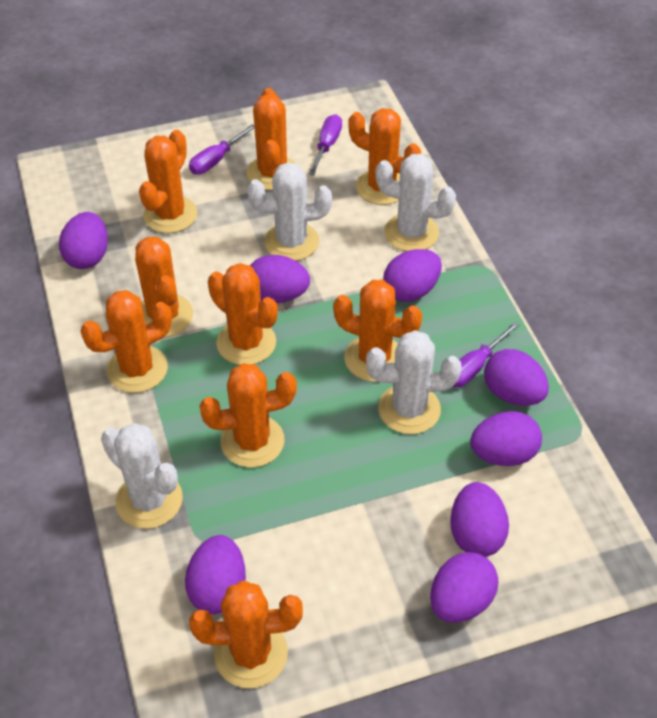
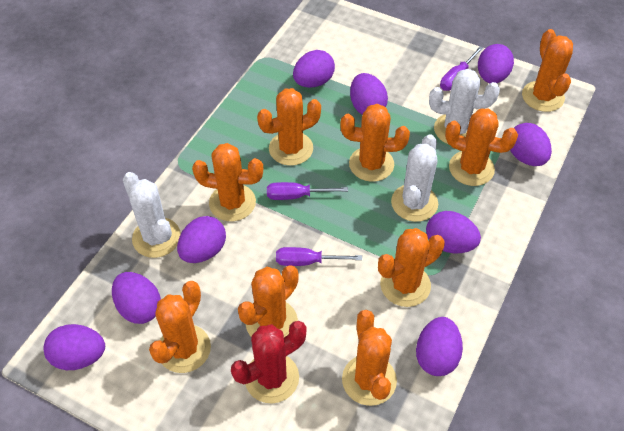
purple egg: 8 -> 9
red cactus: 0 -> 1
white cactus: 4 -> 3

